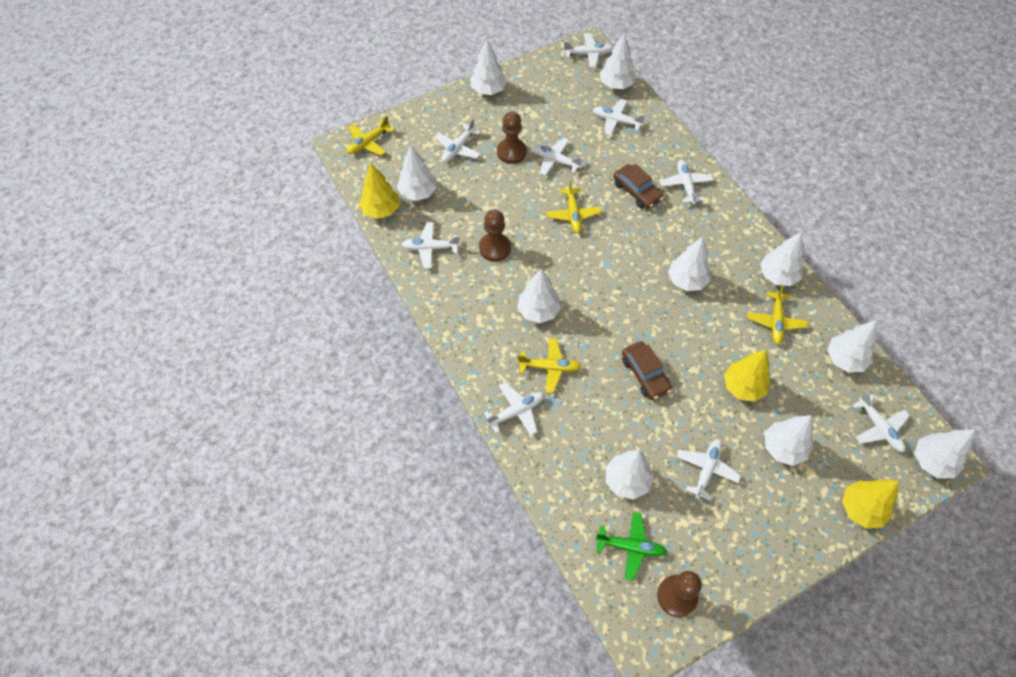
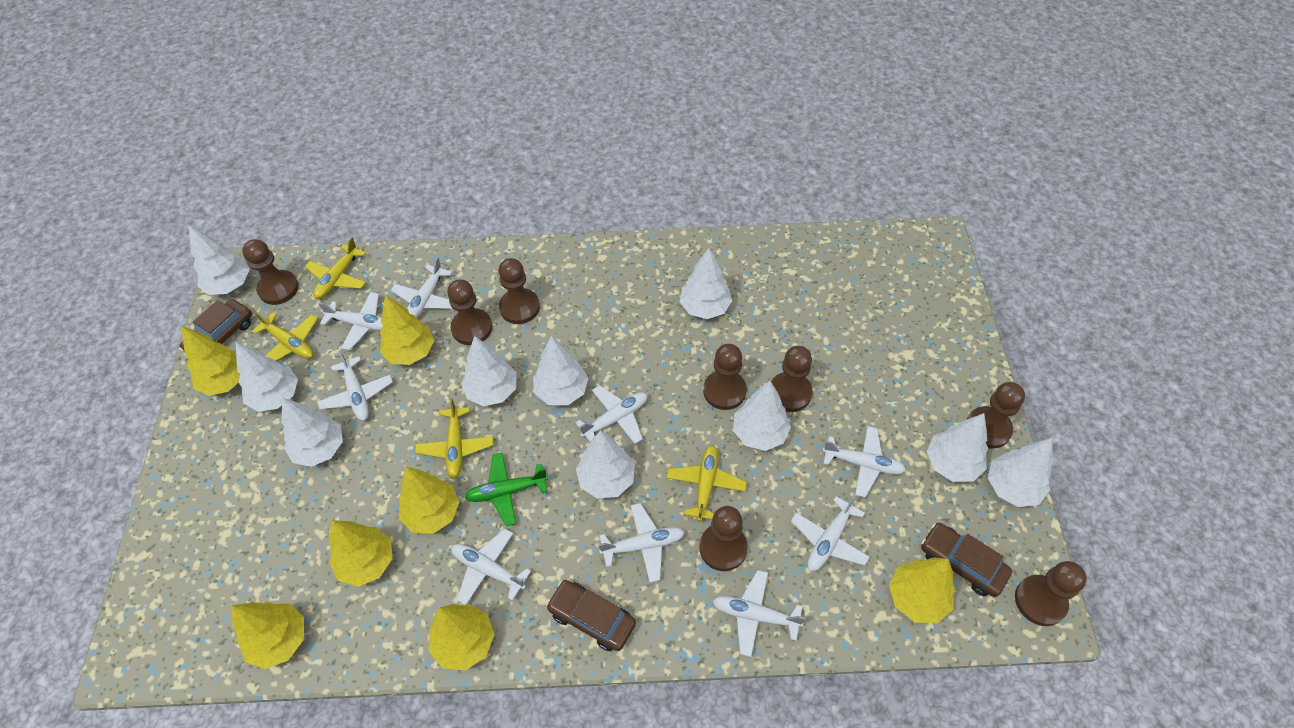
brown car: 2 -> 3
brown pawn: 3 -> 8
yellow tree: 3 -> 7

